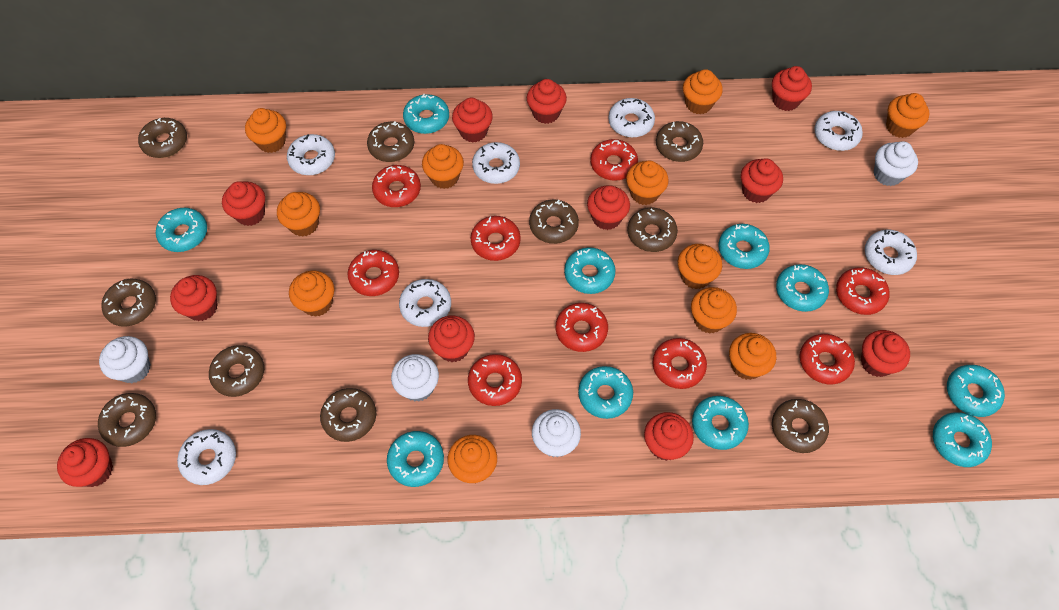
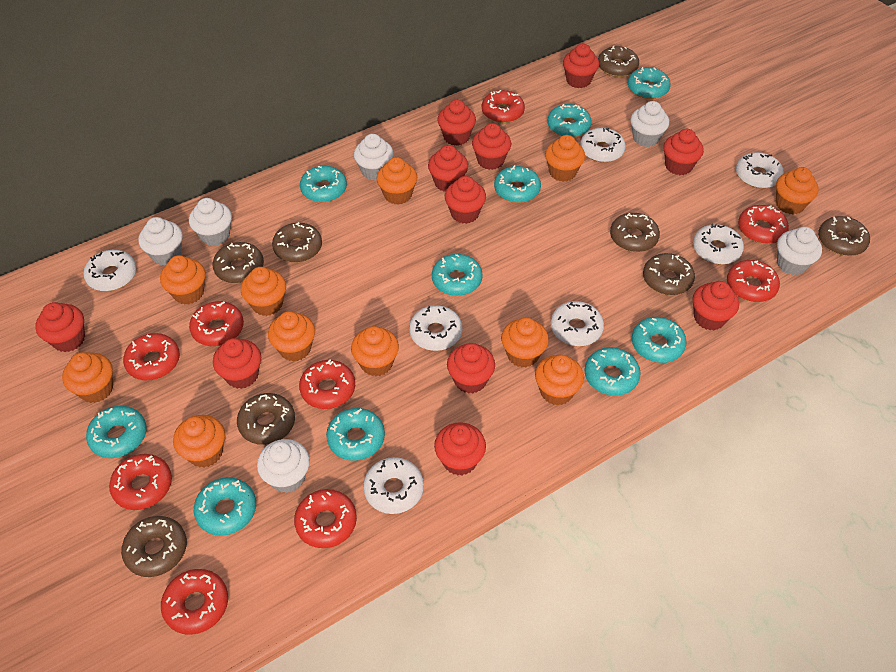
brown donut: 10 -> 8
white cupcake: 4 -> 6

